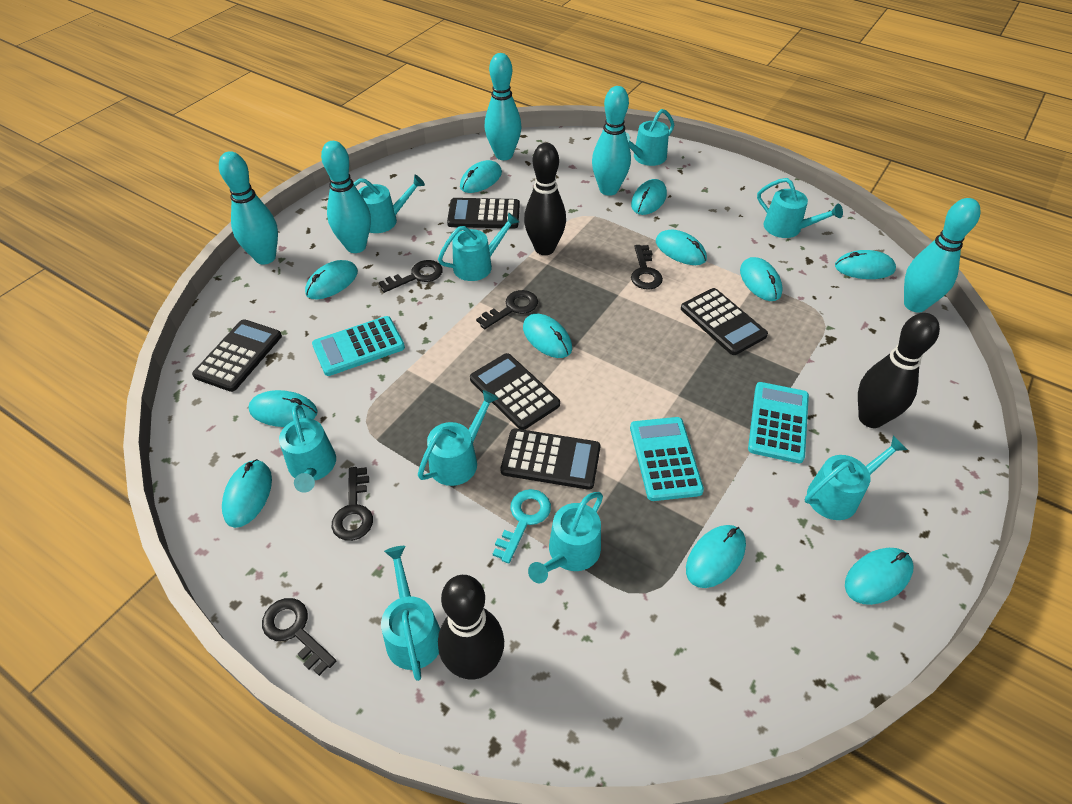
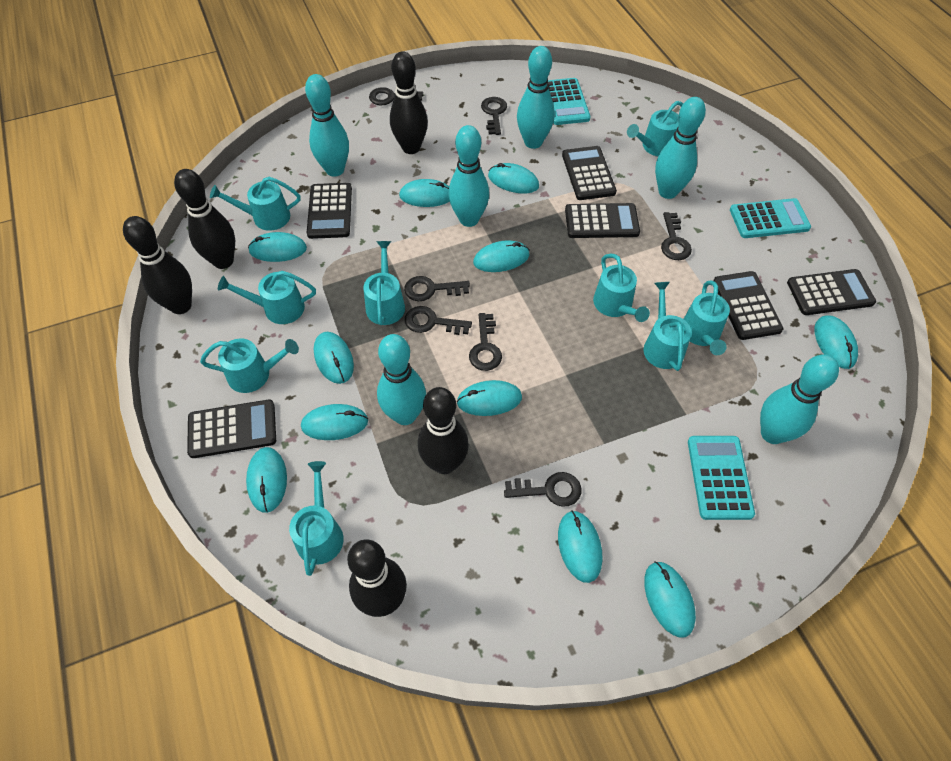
black bowling pin: 3 -> 5
black calculator: 5 -> 6
black key: 5 -> 7
turquoise bowling pin: 5 -> 6
turquoise key: 1 -> 0

